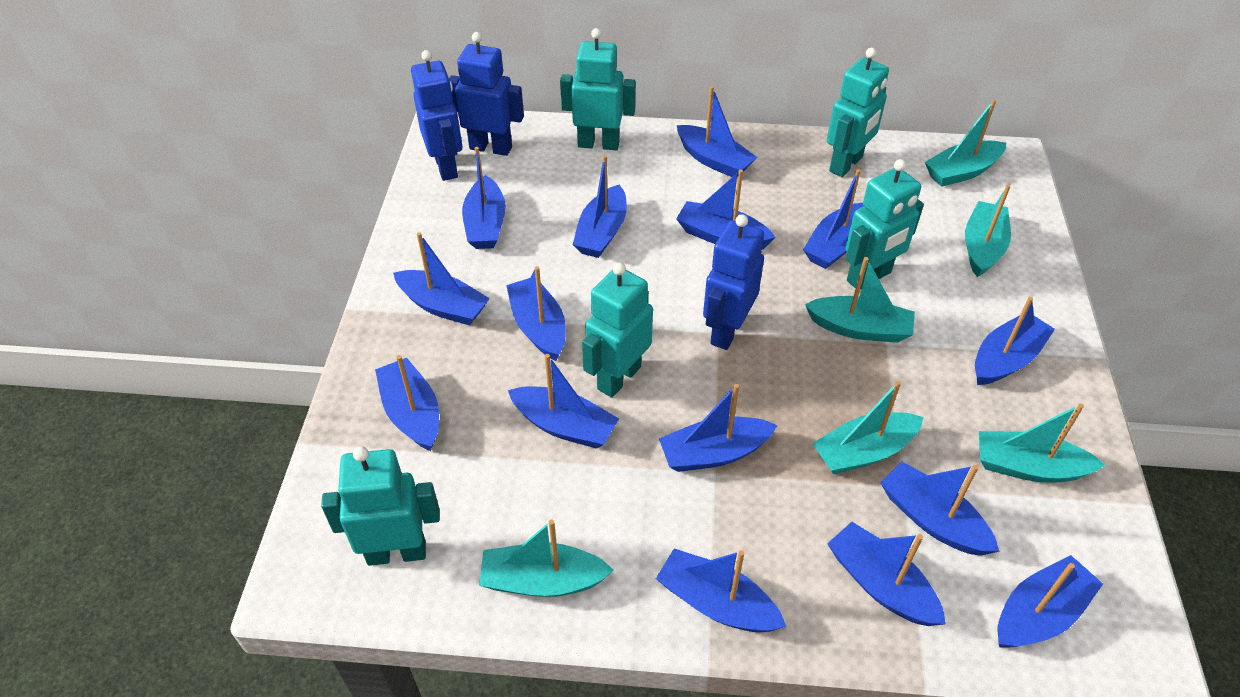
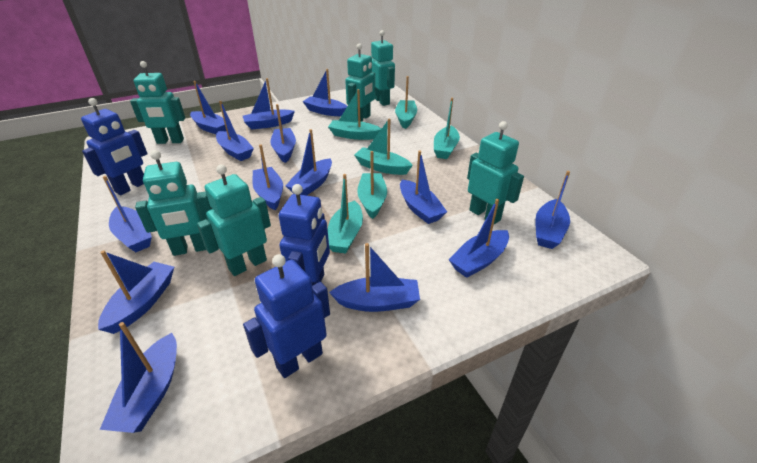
blue boat: 15 -> 14
turquoise robot: 5 -> 6

